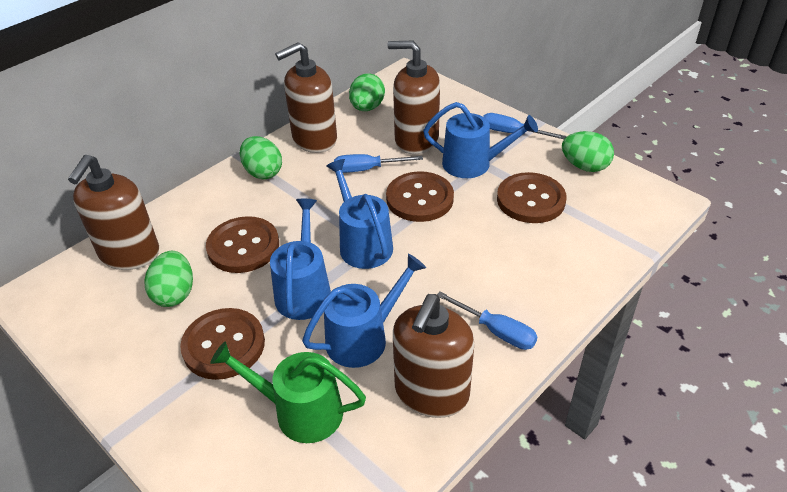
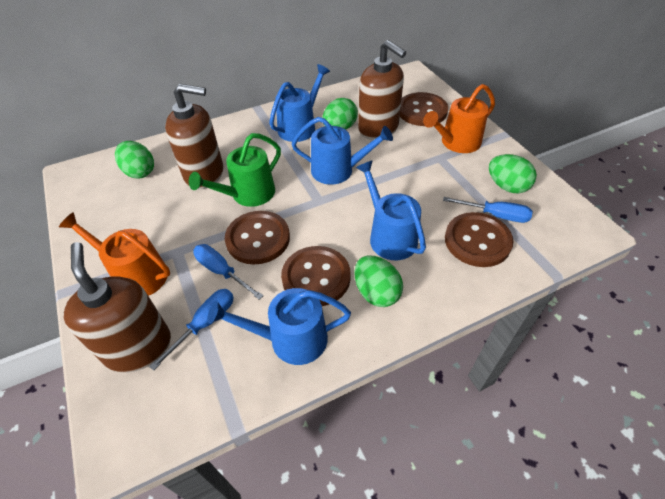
brown soap dispenser: 4 -> 3
orange watering can: 0 -> 2

